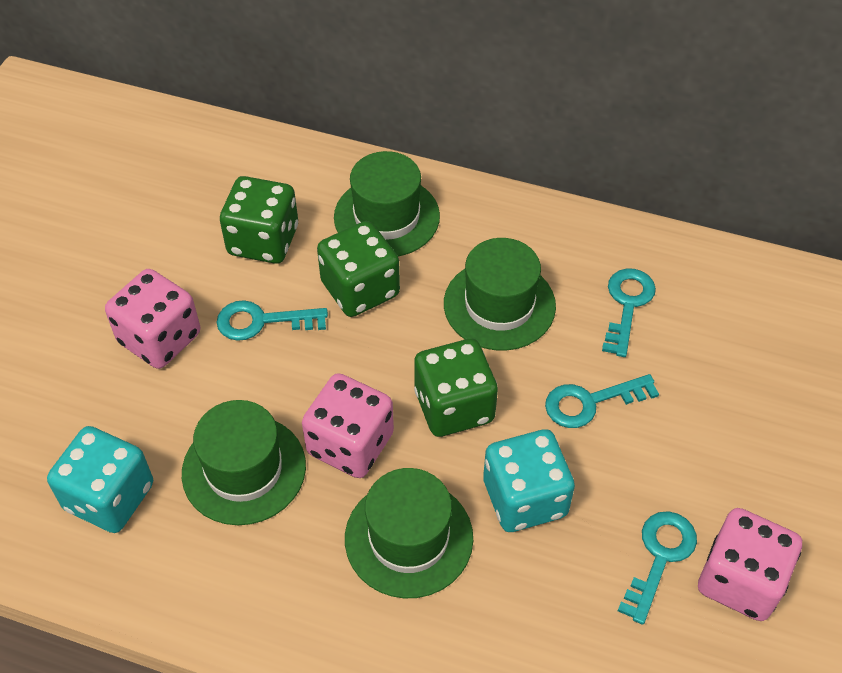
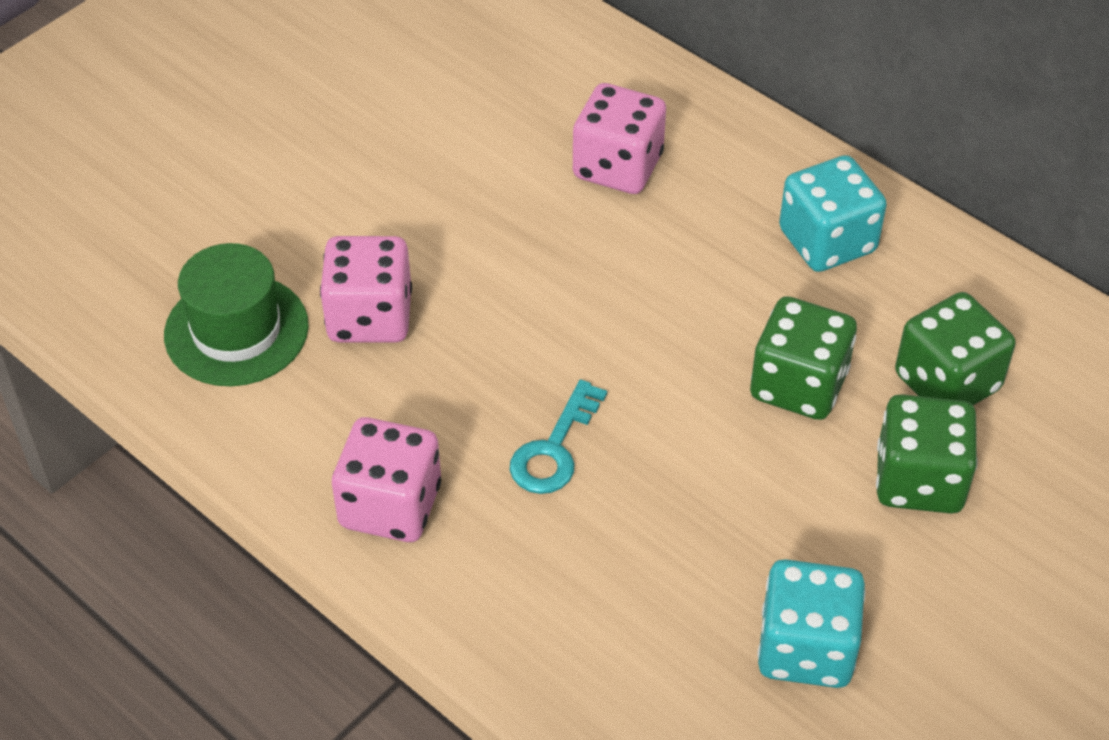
green hat: 4 -> 1
turquoise key: 4 -> 1

